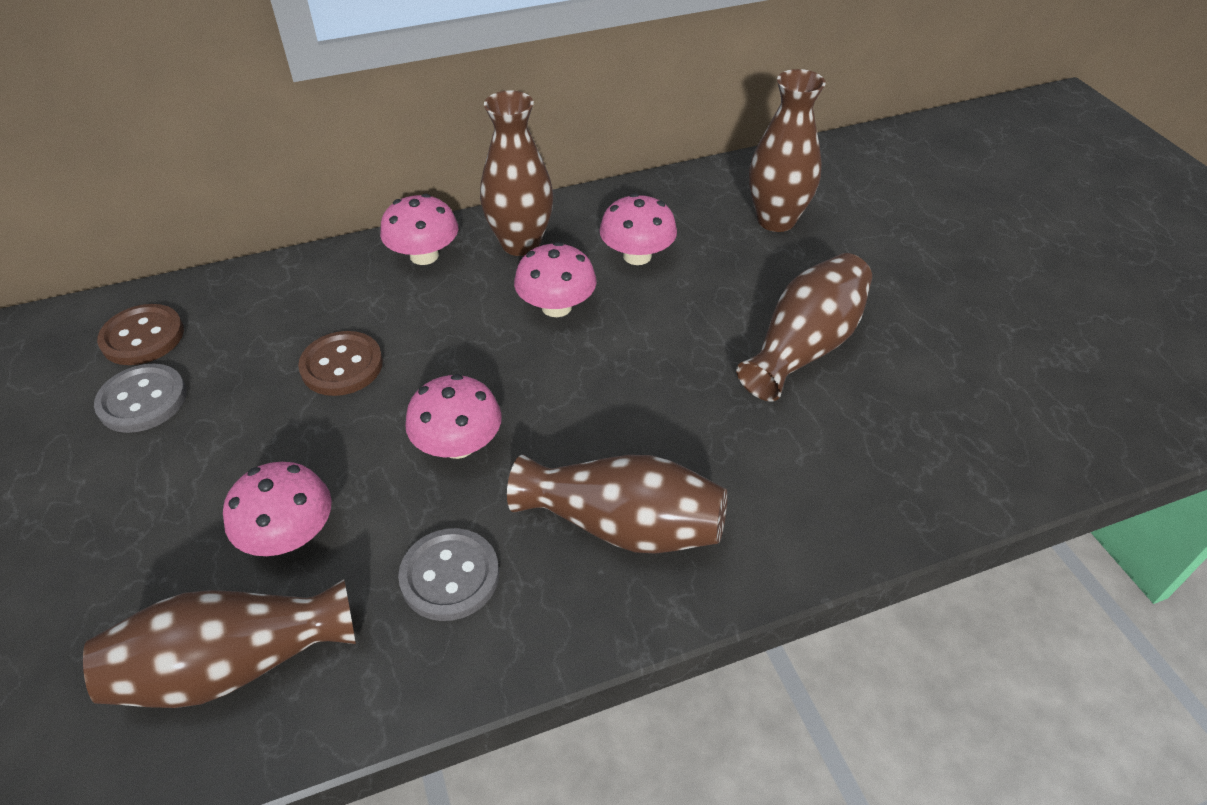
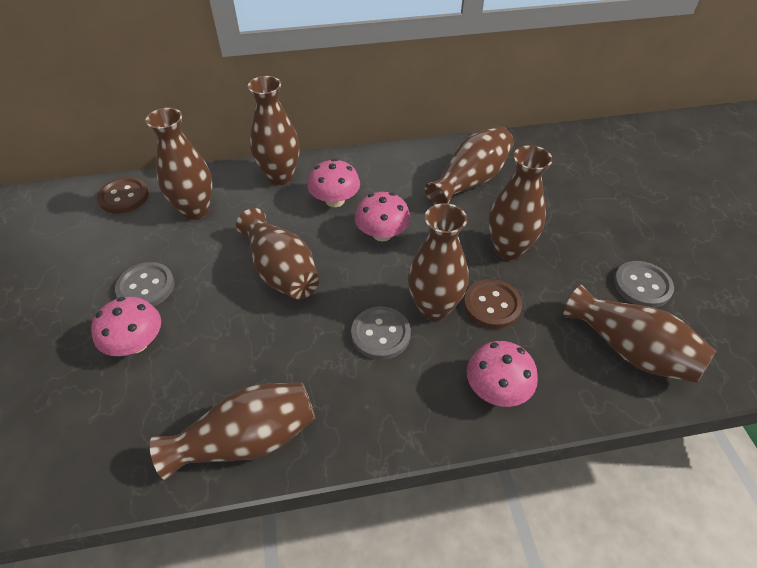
brown vase: 5 -> 8
grey button: 2 -> 3
pink mushroom: 5 -> 4

